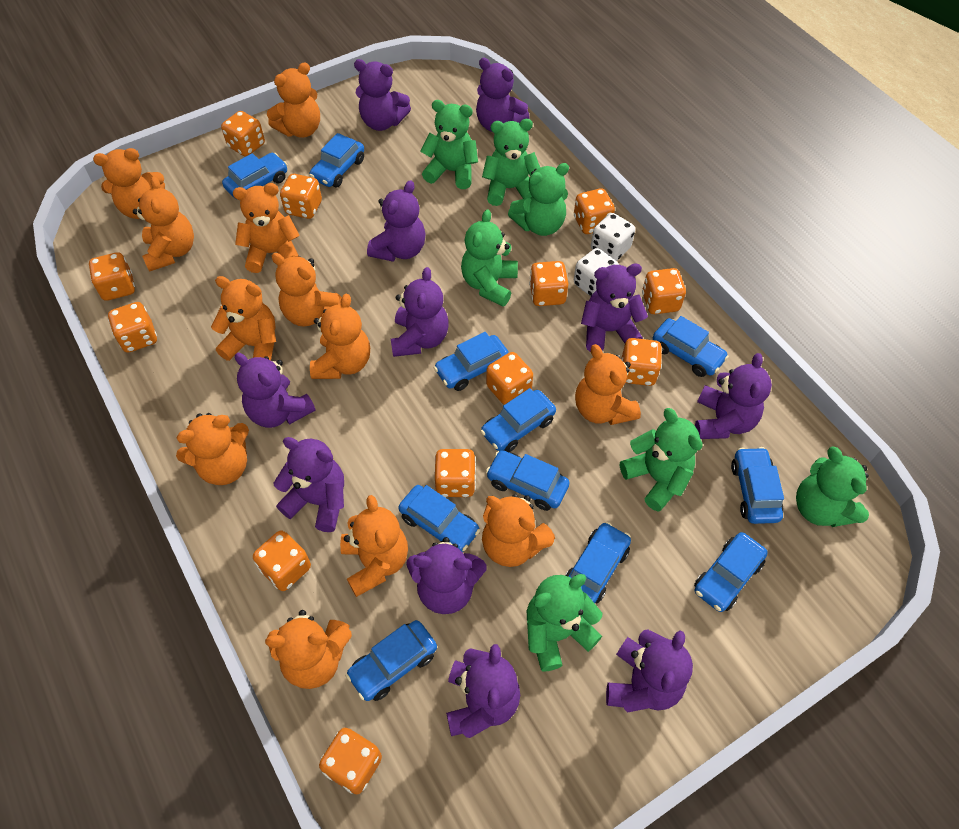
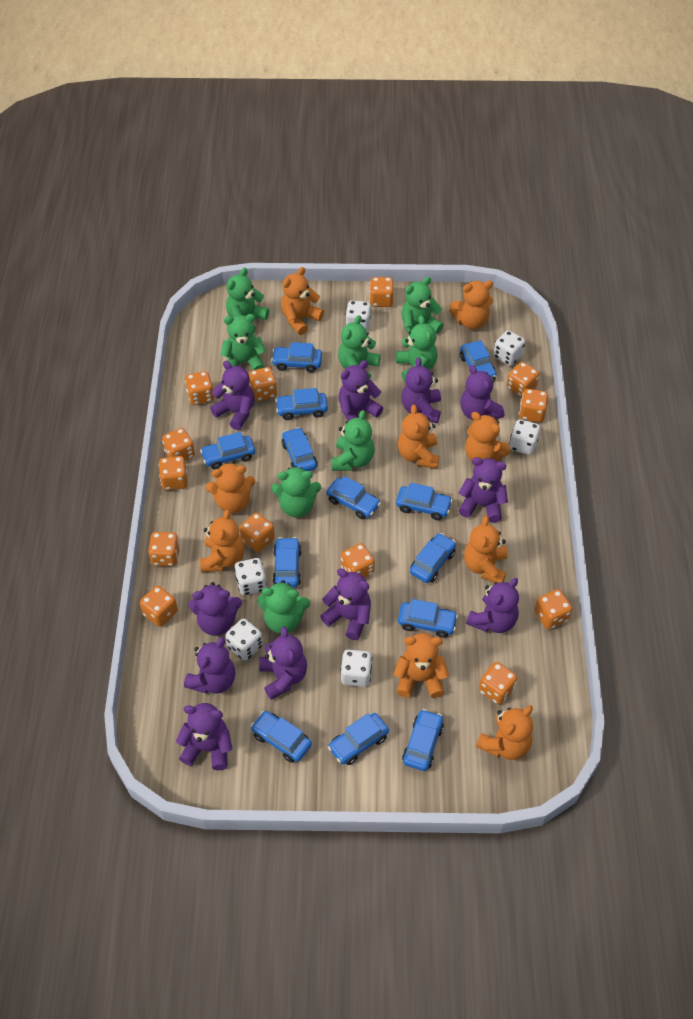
blue car: 11 -> 13
green teddy bear: 7 -> 8
orange dice: 12 -> 13
orange teddy bear: 12 -> 9
white dice: 2 -> 6

